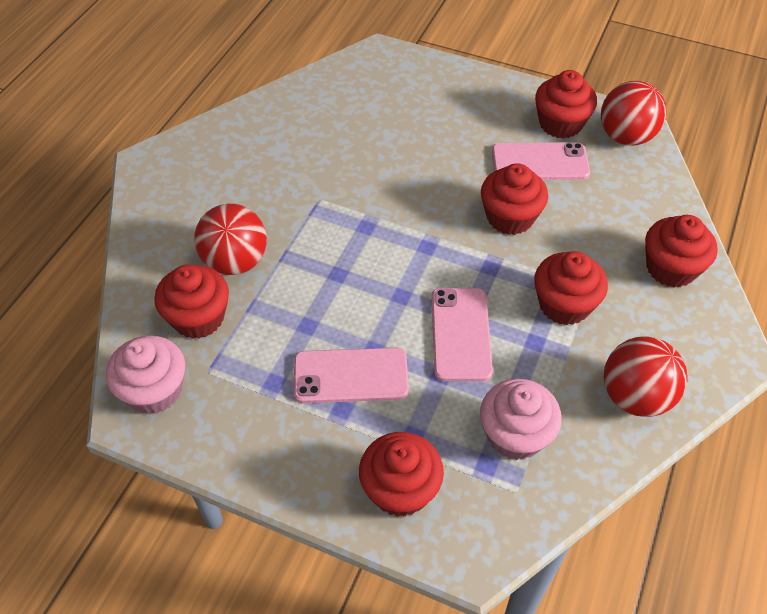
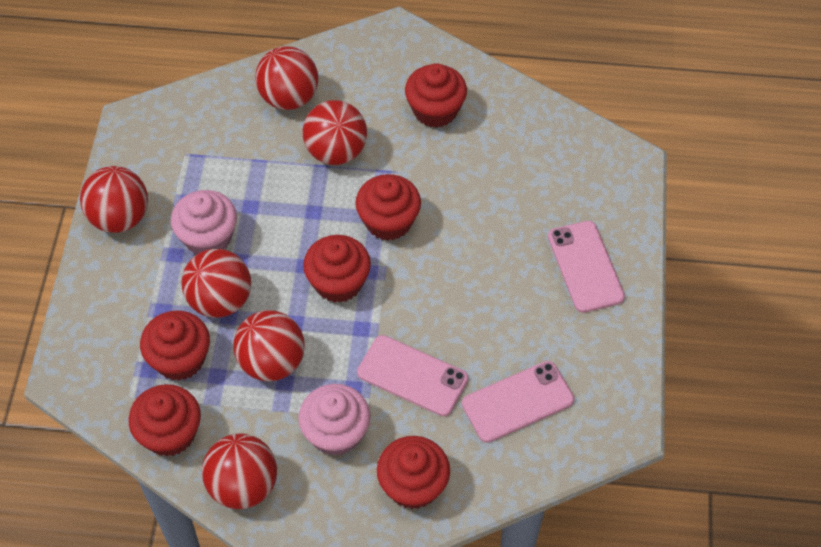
red ball: 3 -> 6

